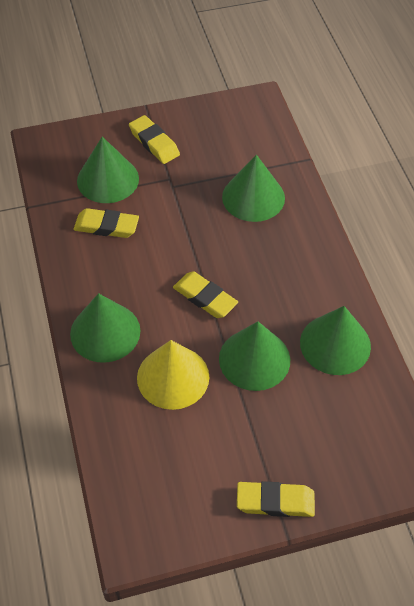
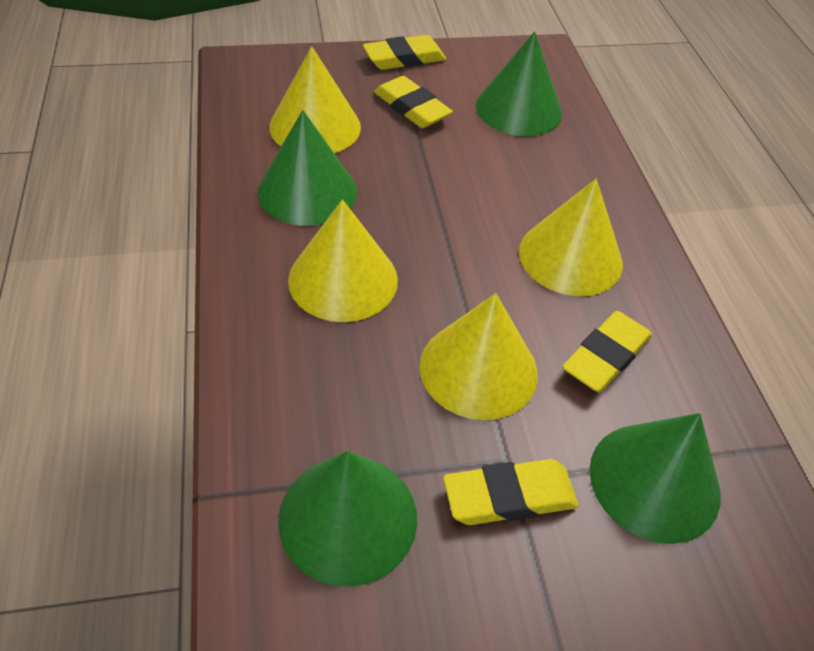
green cone: 5 -> 4
yellow cone: 1 -> 4

